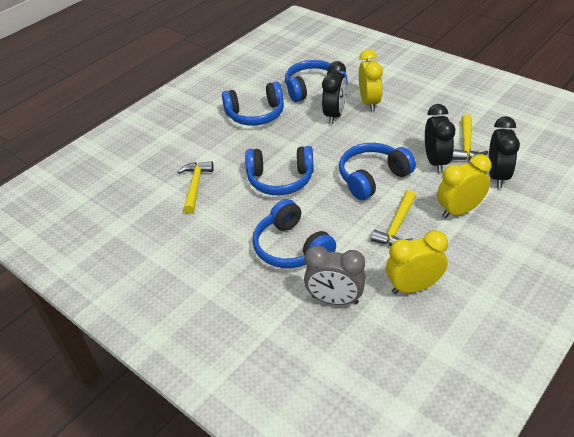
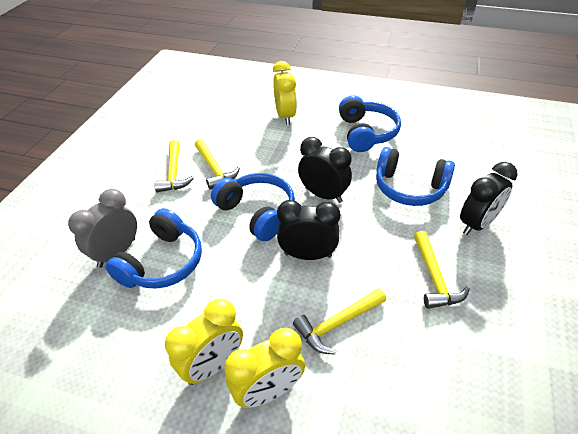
blue headphones: 5 -> 4
yellow hammer: 3 -> 4

